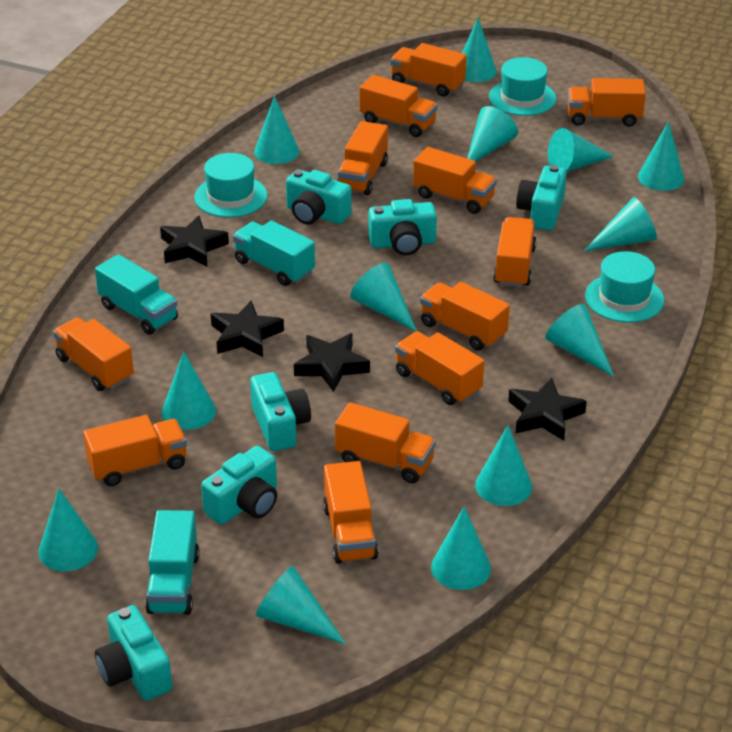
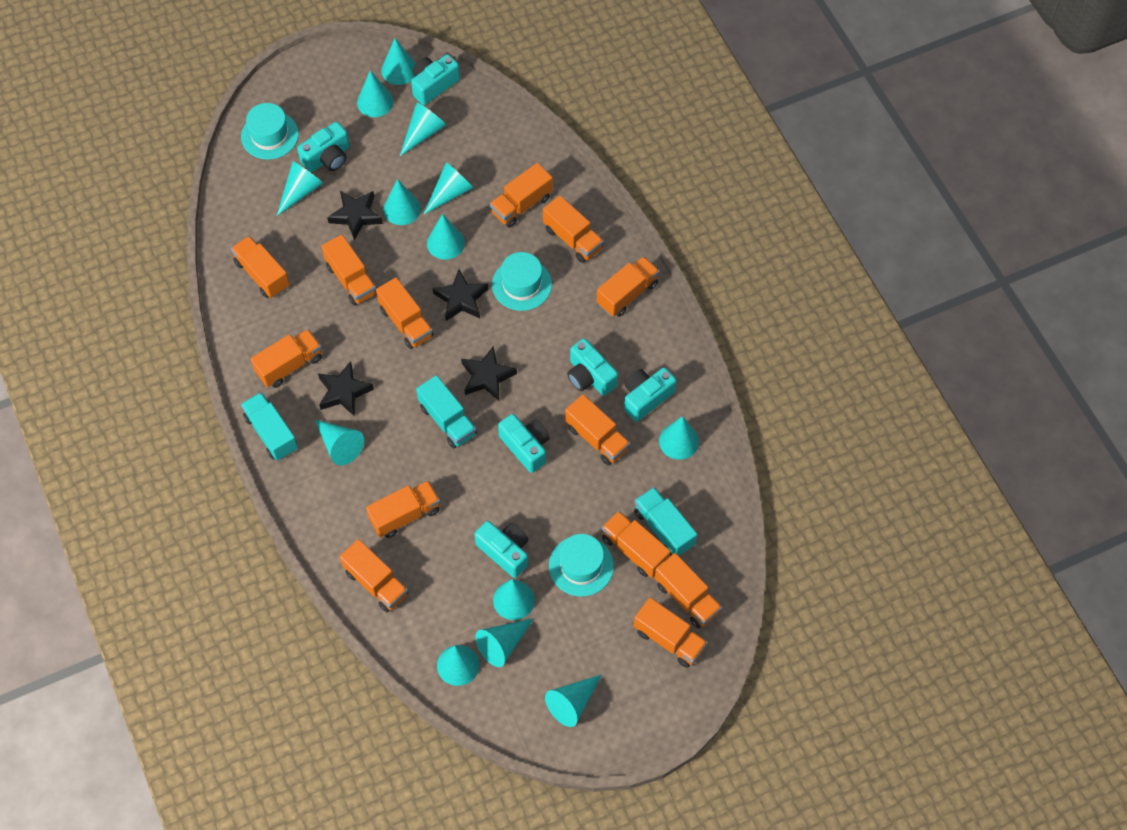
orange truck: 12 -> 13

